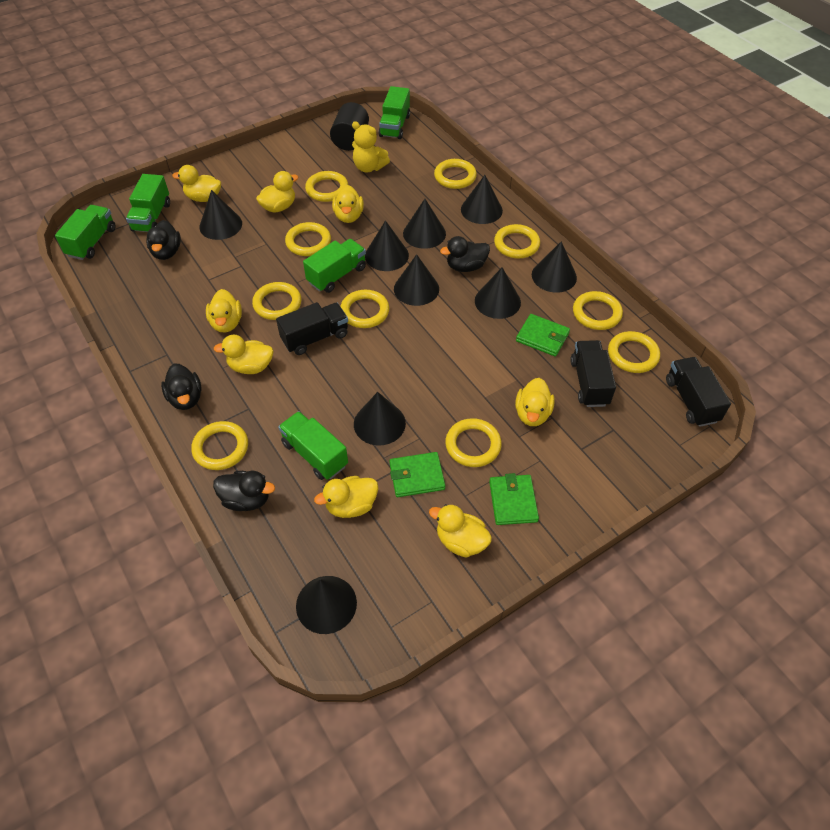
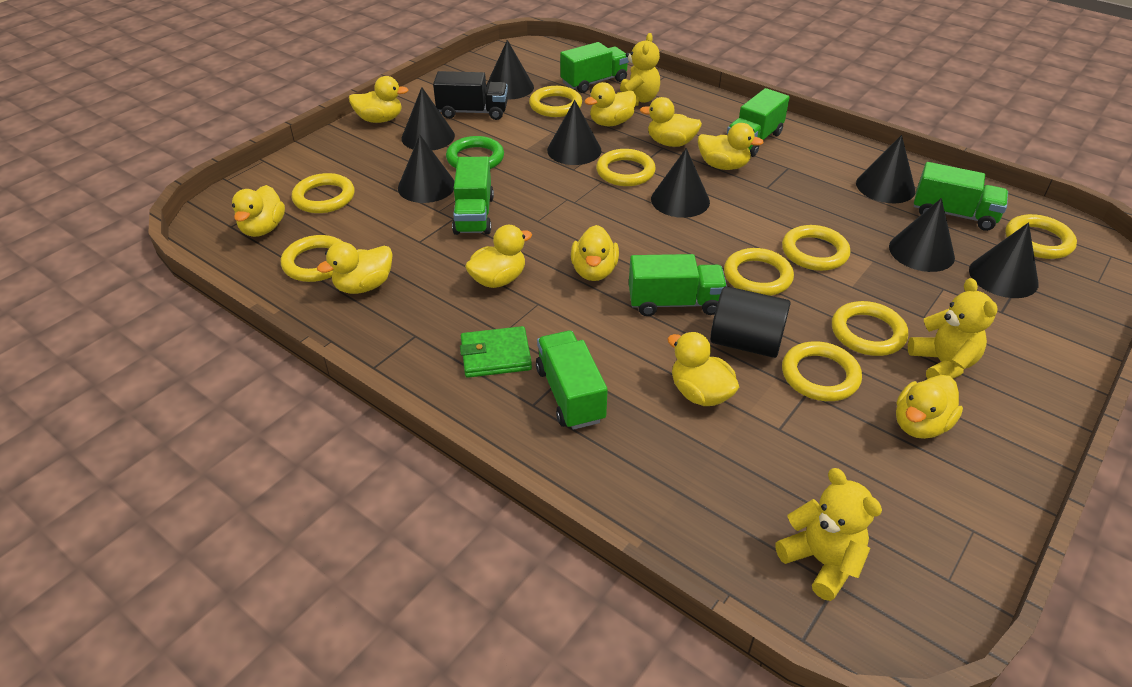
black cone: 9 -> 8
black duck: 4 -> 0
black truck: 3 -> 1
green ring: 0 -> 1
green truck: 5 -> 6
green wallet: 3 -> 1
yellow duck: 8 -> 10
yellow ring: 10 -> 9
yellow teddy bear: 1 -> 3

